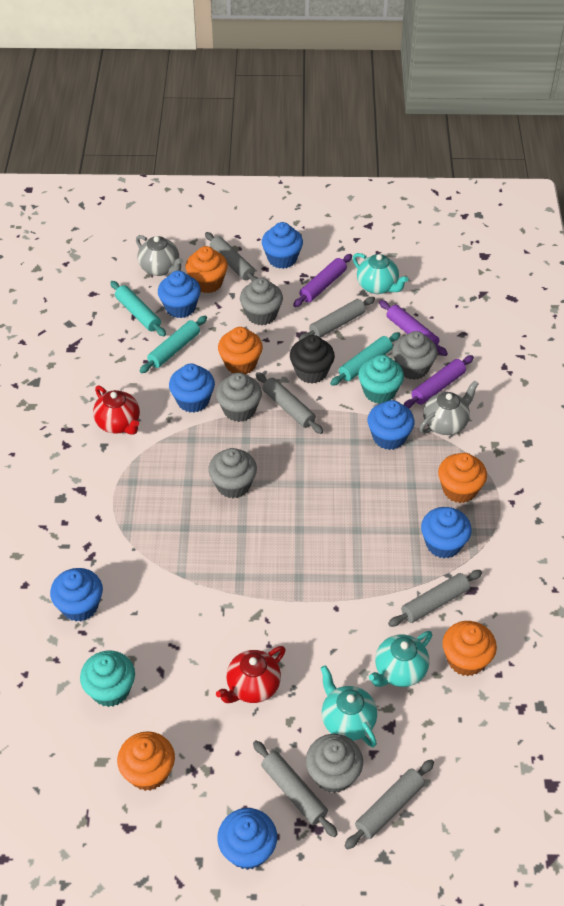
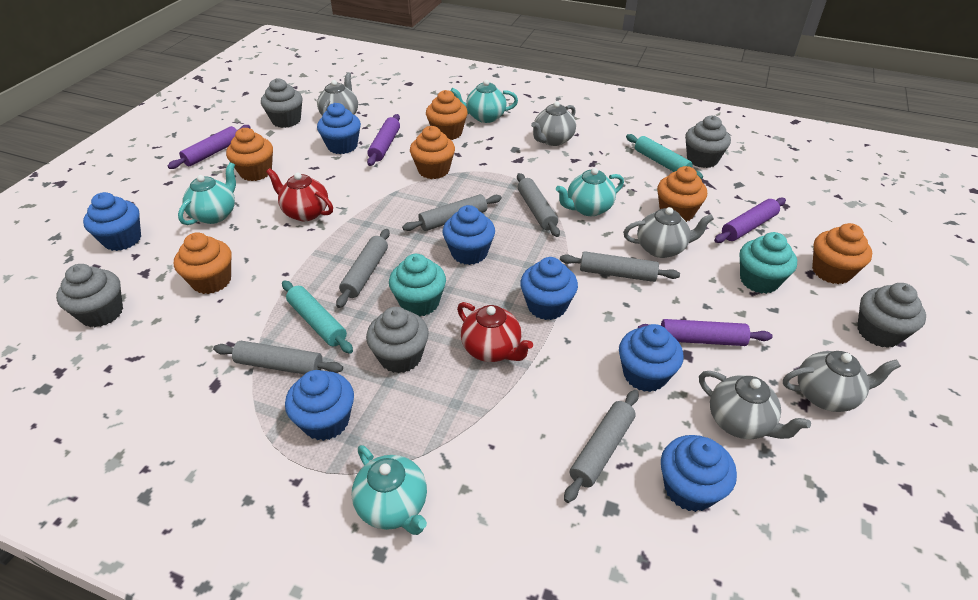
black cupcake: 1 -> 0
grey teapot: 2 -> 5
orange cupcake: 5 -> 6
purple rolling pin: 3 -> 4
turquoise rolling pin: 3 -> 2
turquoise teapot: 3 -> 4

